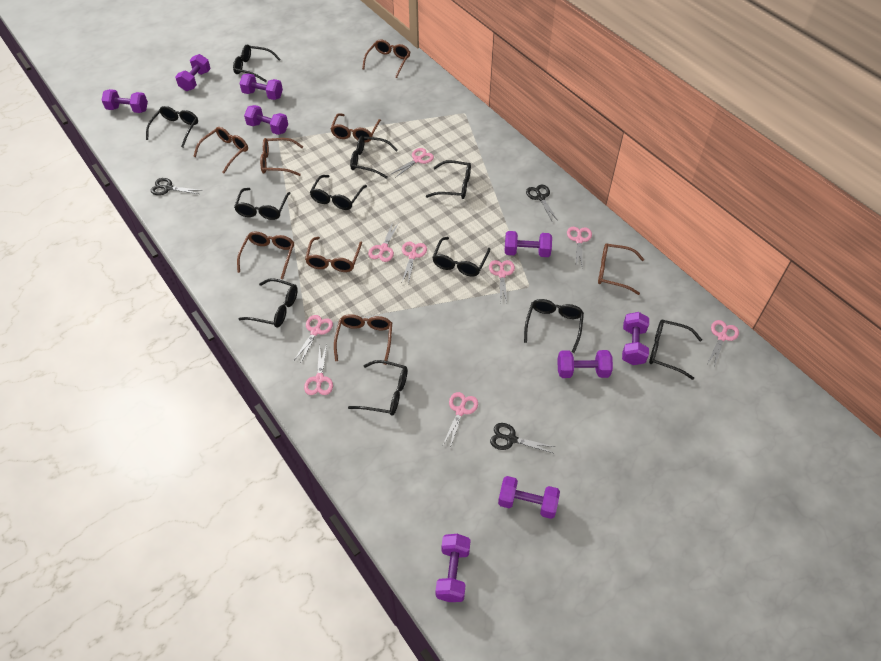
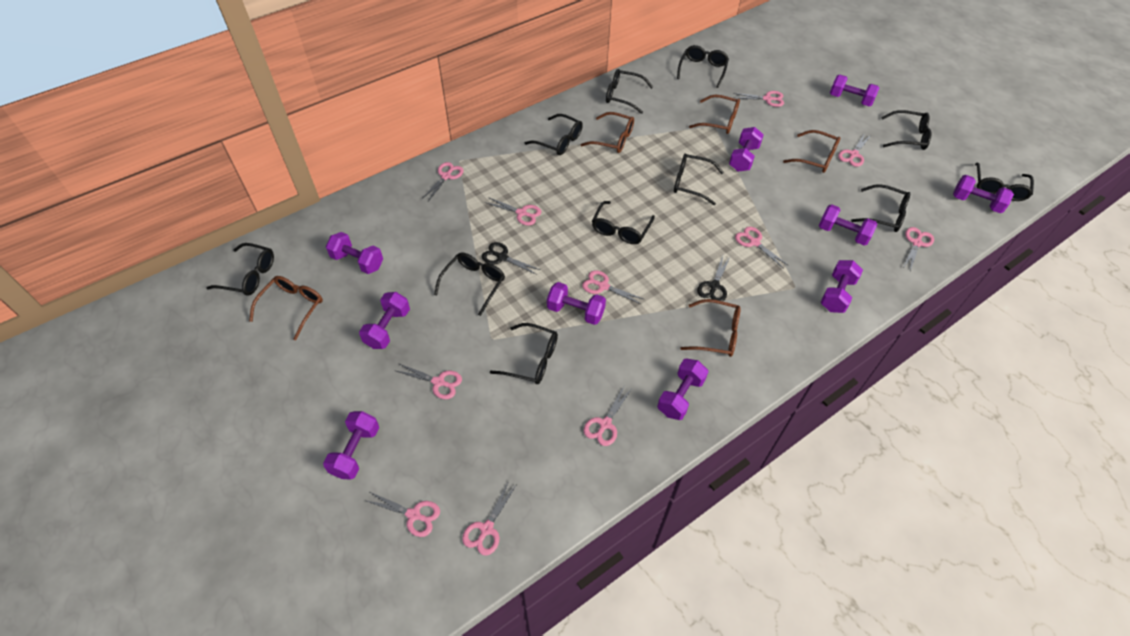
black scissors: 3 -> 2
brown glasses: 8 -> 5
pink scissors: 9 -> 11
purple dumbbell: 9 -> 10

